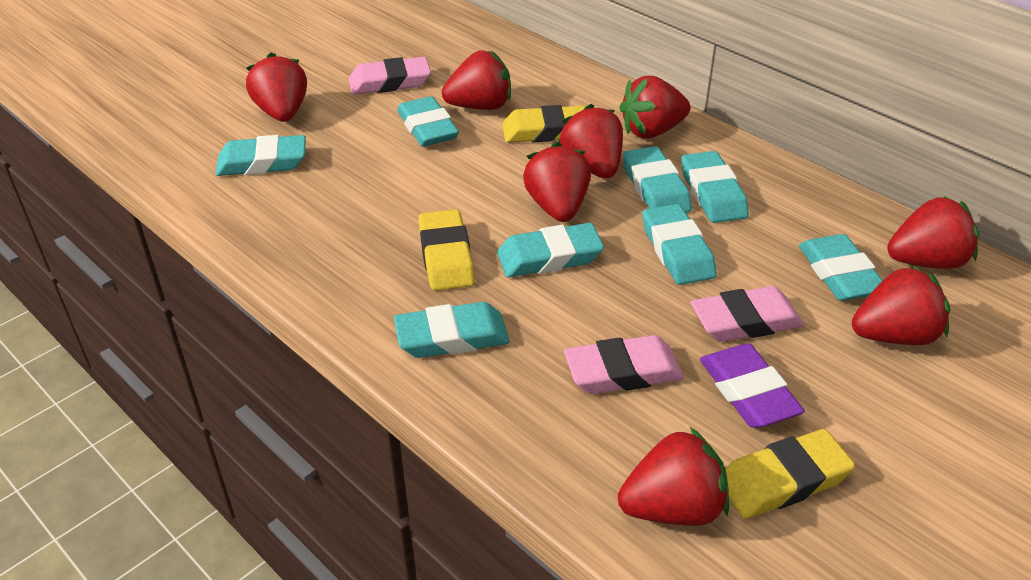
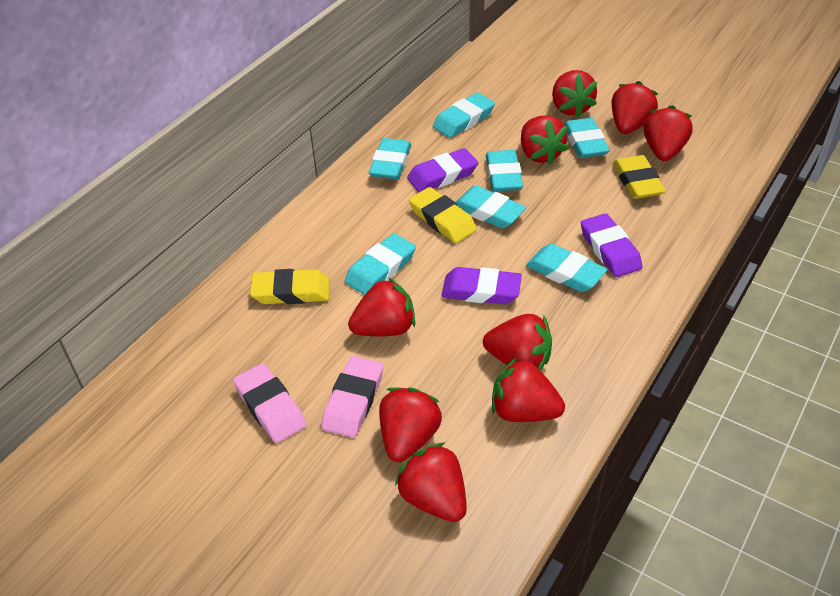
pink eraser: 3 -> 2
purple eraser: 1 -> 3
red strawberry: 8 -> 9
turquoise eraser: 8 -> 7

